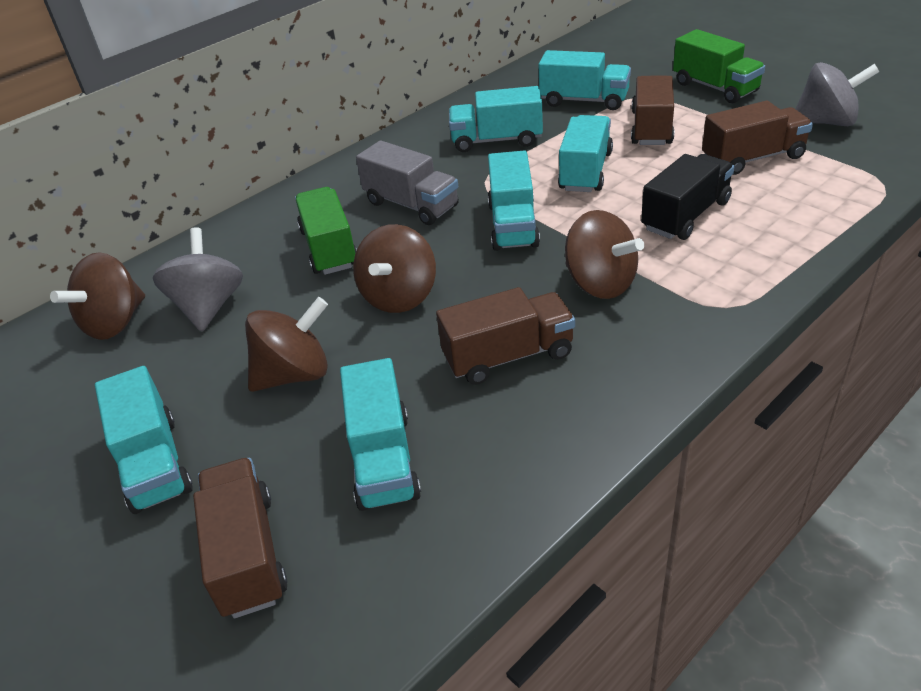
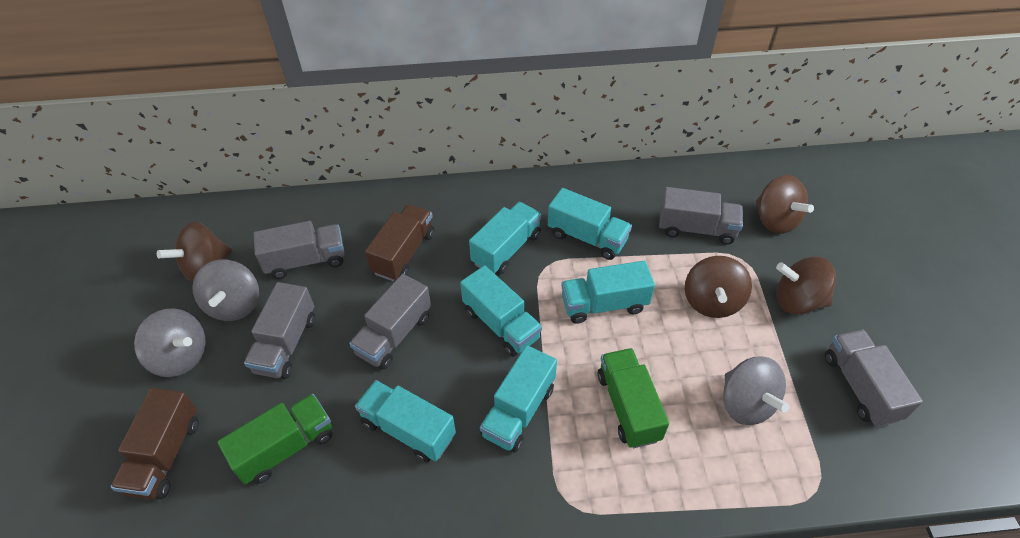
black truck: 1 -> 0
brown truck: 4 -> 2
grey spinning top: 2 -> 3
grey truck: 1 -> 5

